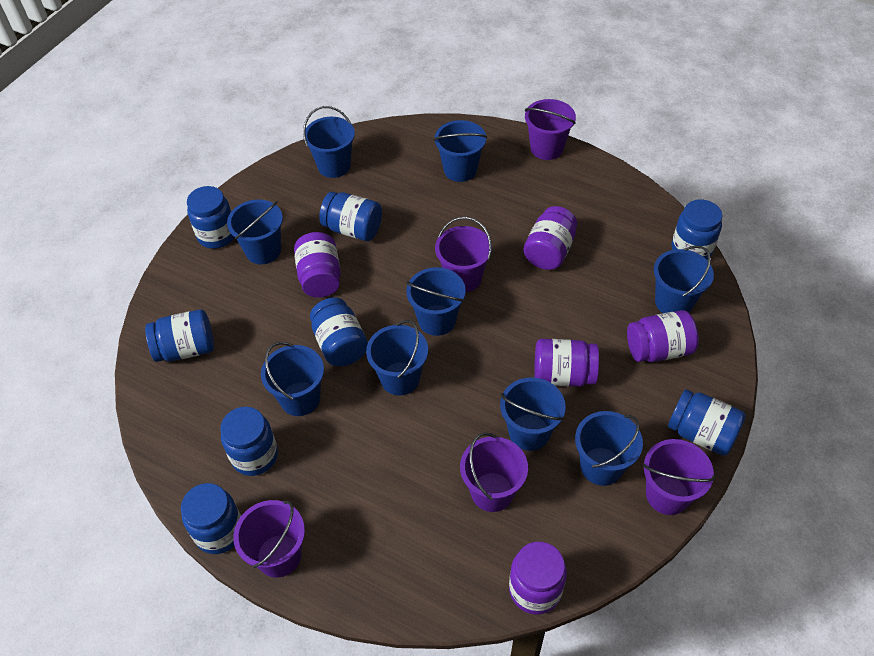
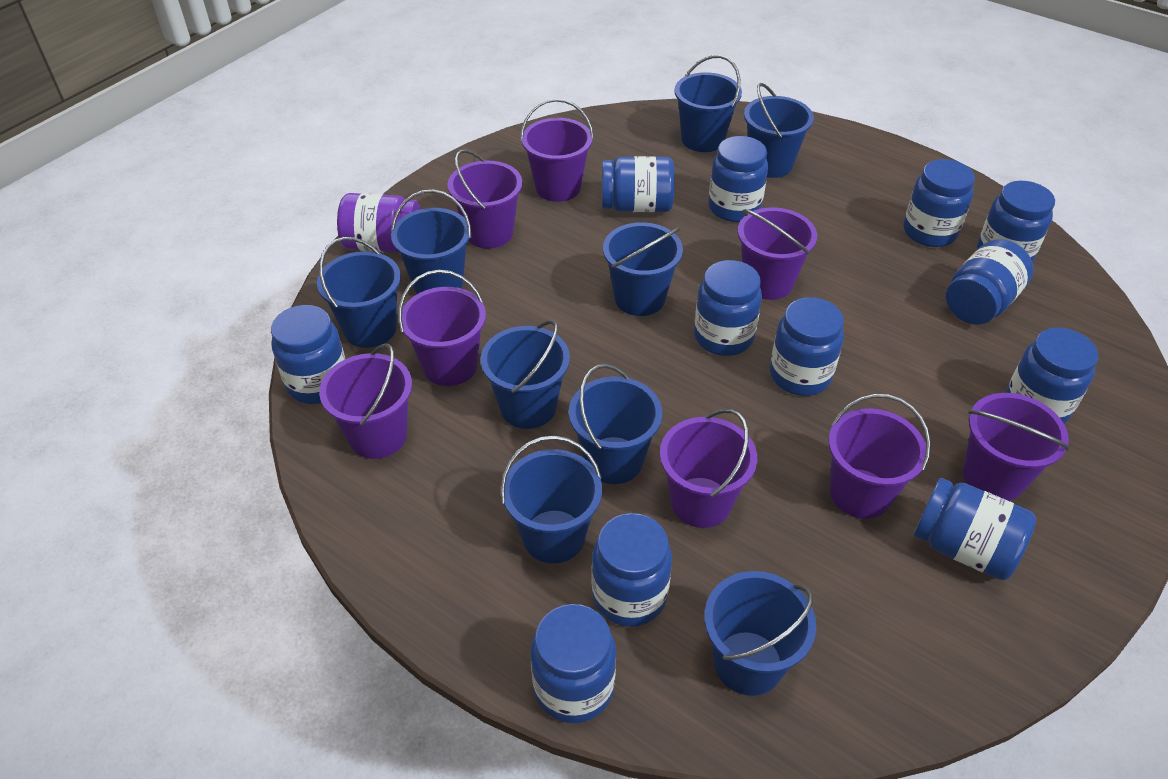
blue jar: 8 -> 12
purple bucket: 5 -> 8
purple jar: 5 -> 1

